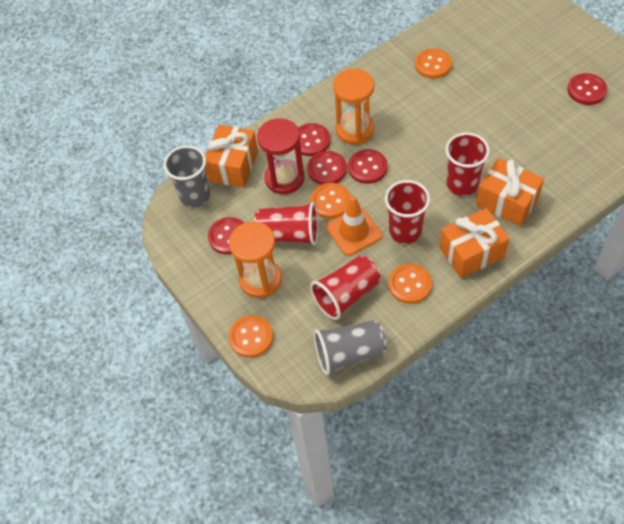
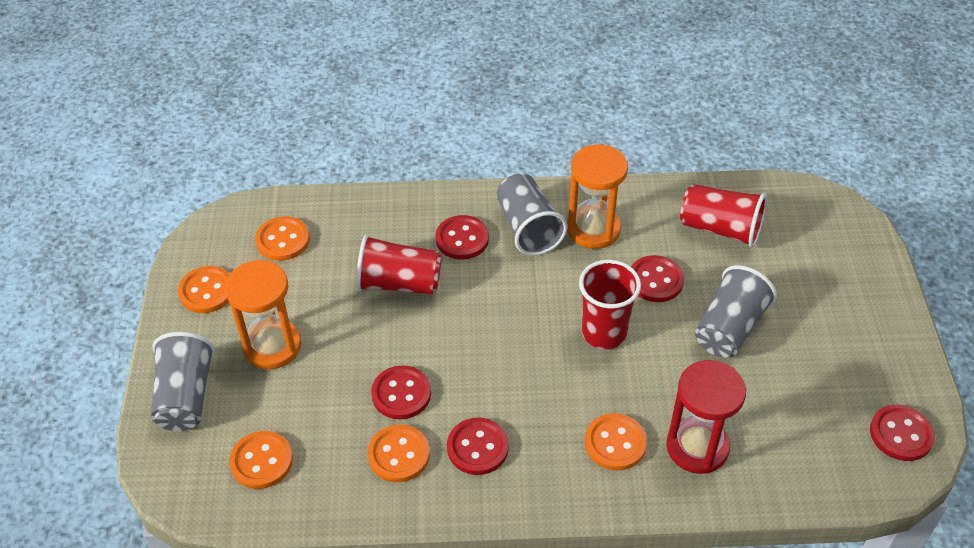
grey cup: 2 -> 3
orange button: 4 -> 5
orange gift: 3 -> 0
orange traffic cone: 1 -> 0
red cup: 4 -> 3

